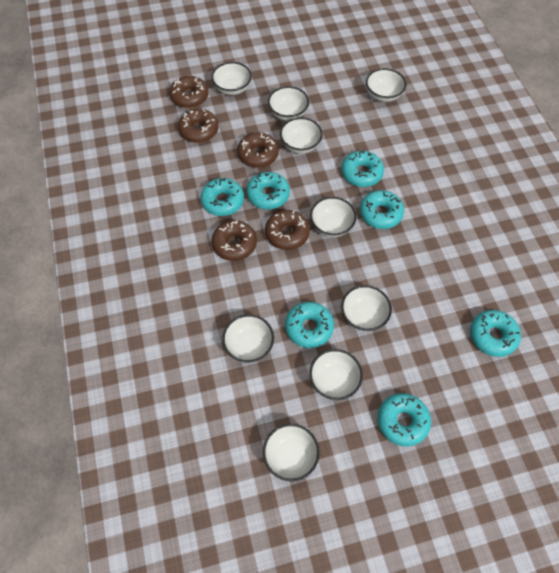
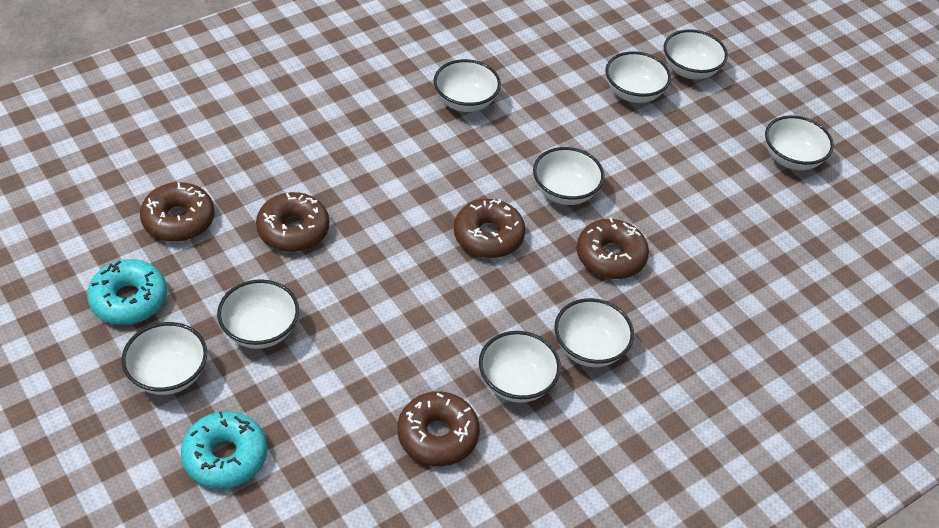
turquoise donut: 7 -> 2

